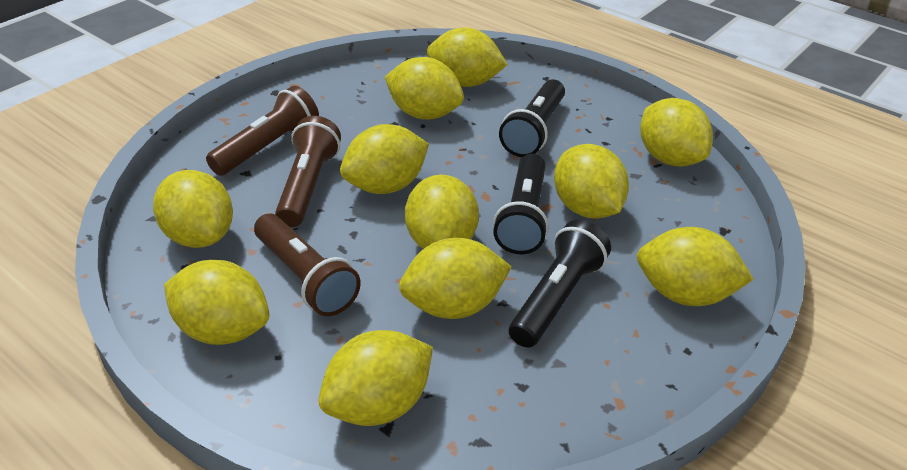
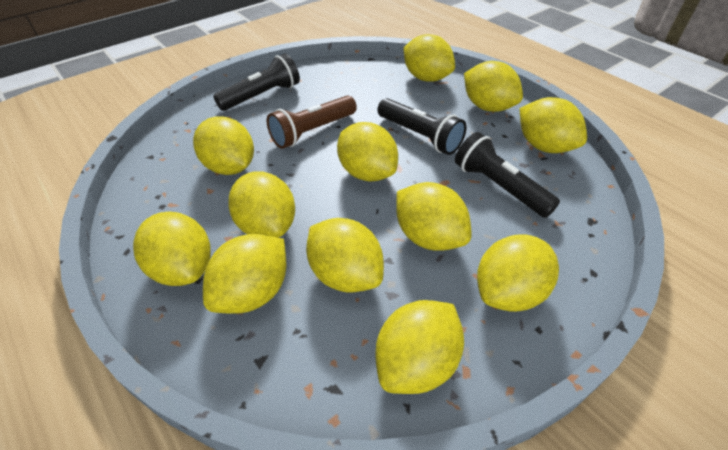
brown flashlight: 3 -> 1
yellow lemon: 11 -> 12

